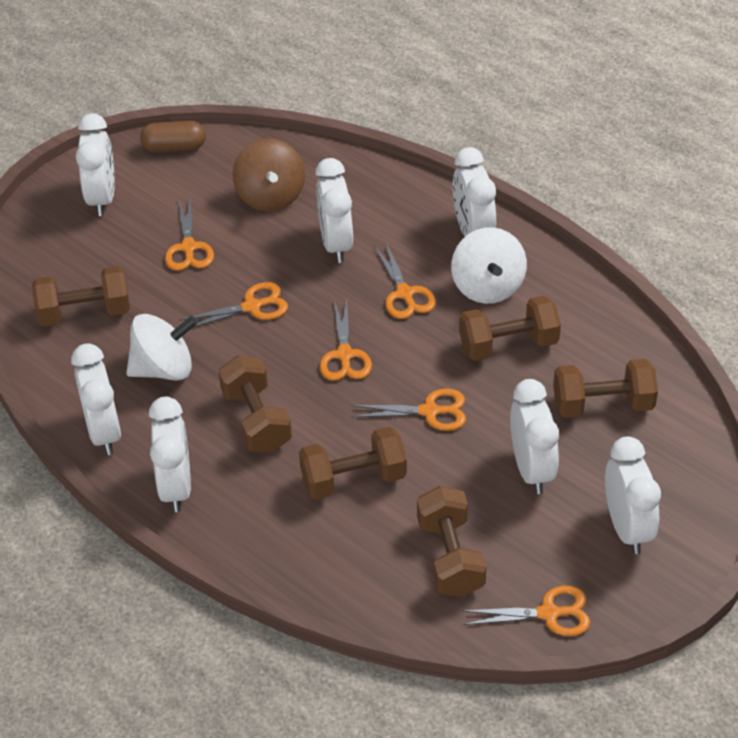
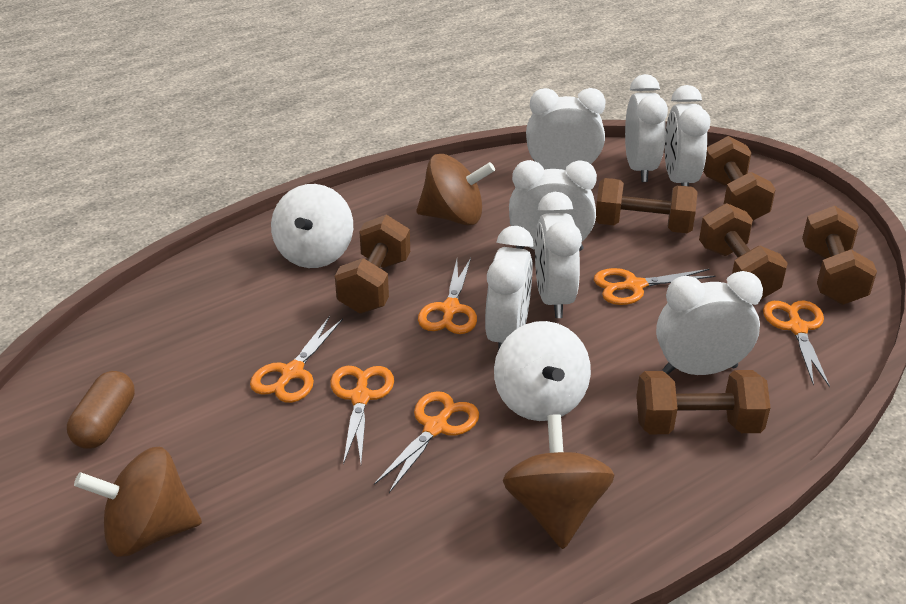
brown spinning top: 1 -> 3

